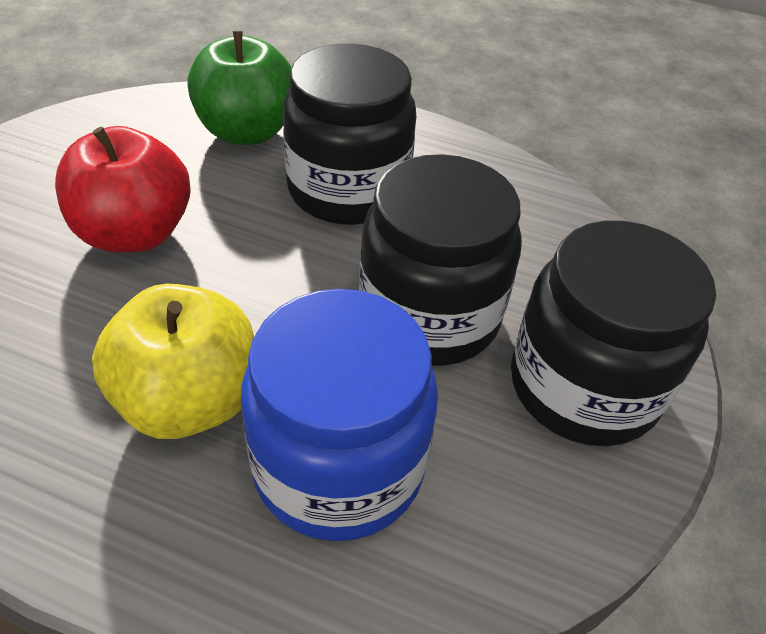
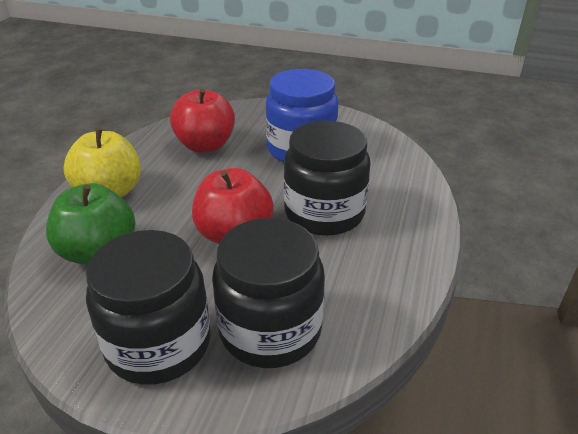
red apple: 1 -> 2

